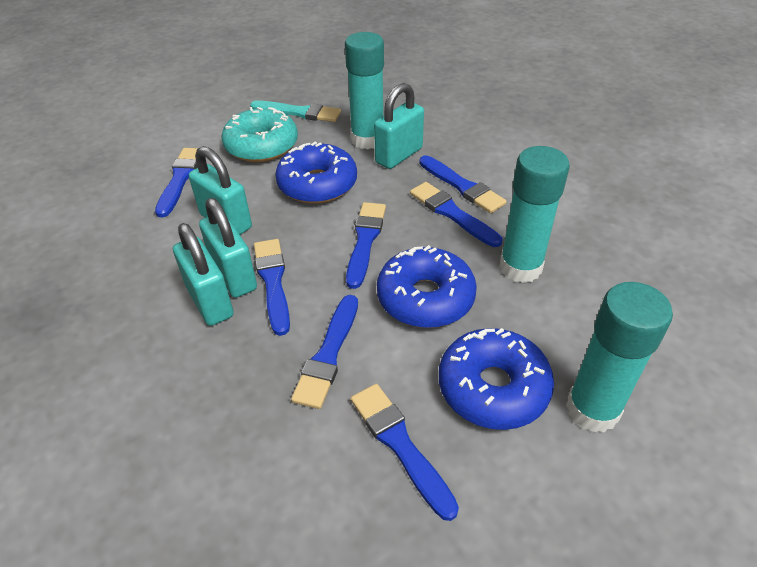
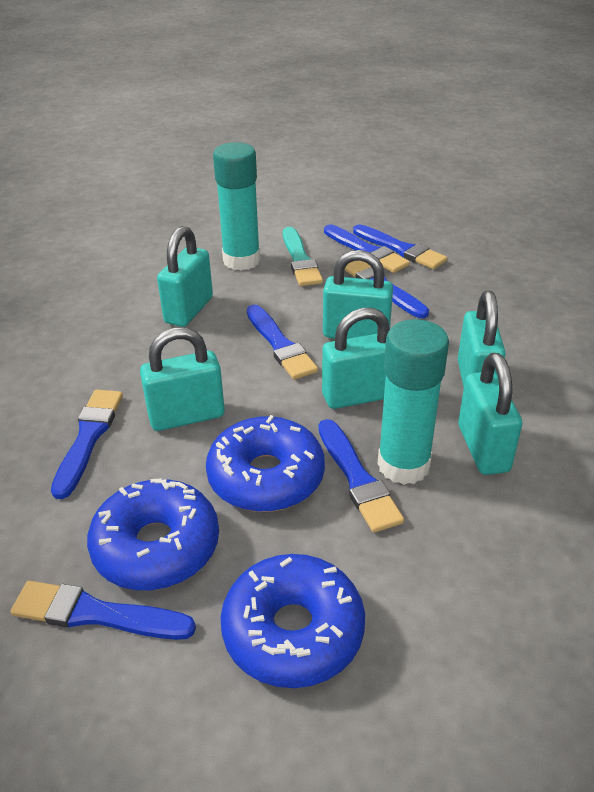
turquoise donut: 1 -> 0
turquoise glue stick: 3 -> 2
turquoise padlock: 4 -> 6

